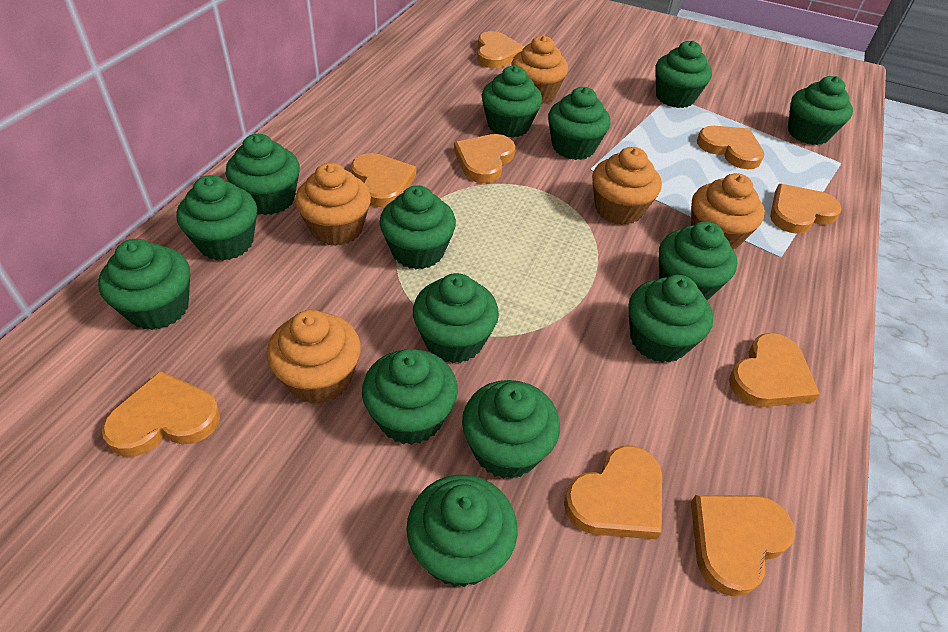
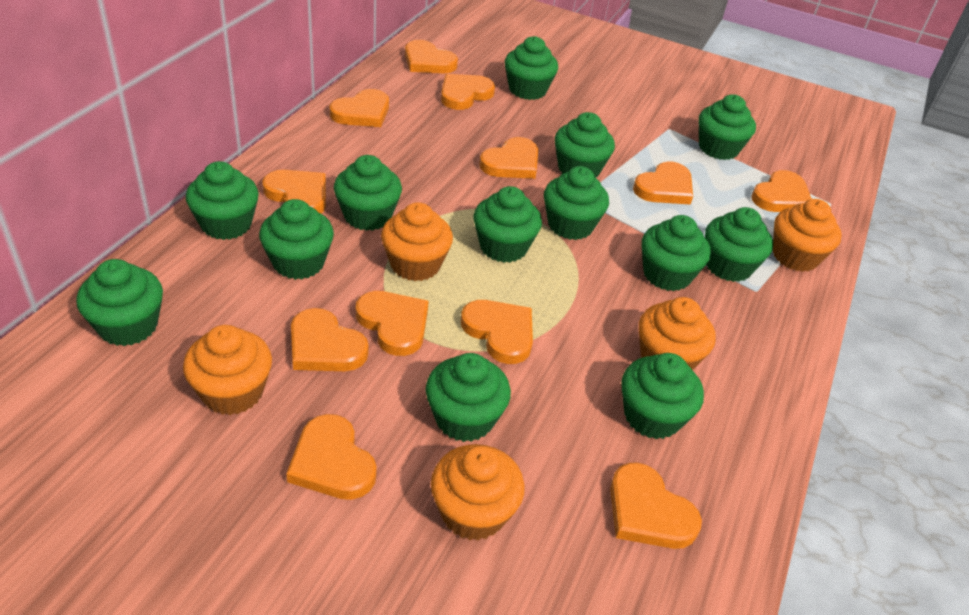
green cupcake: 14 -> 13
orange heart: 9 -> 12

